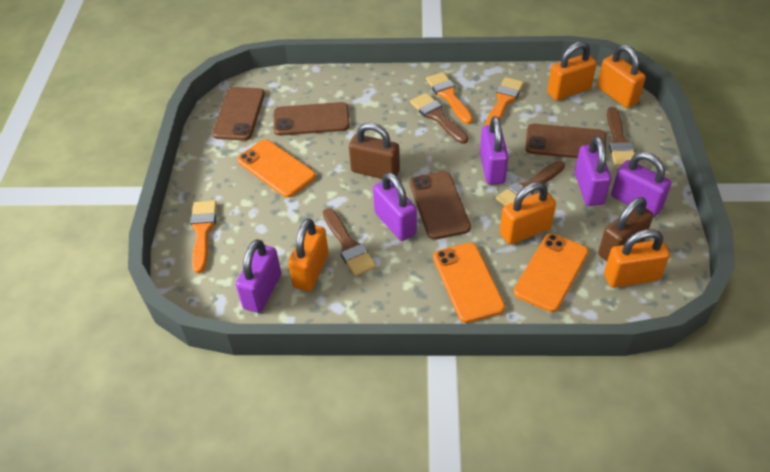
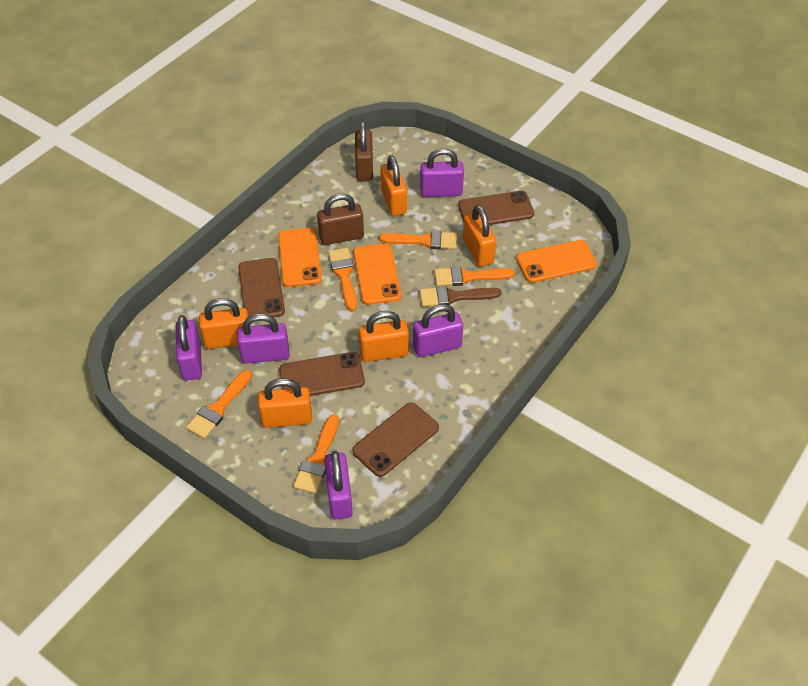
brown brush: 4 -> 1
orange brush: 3 -> 5

